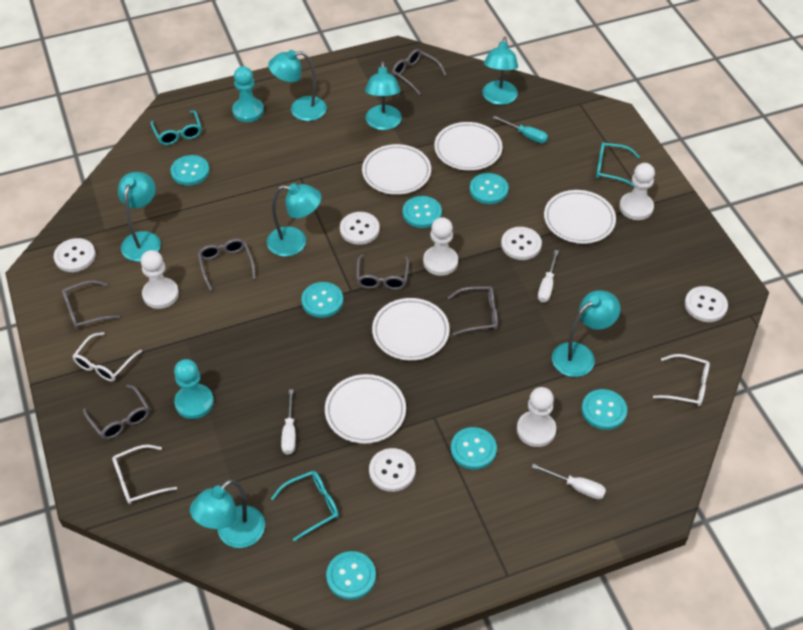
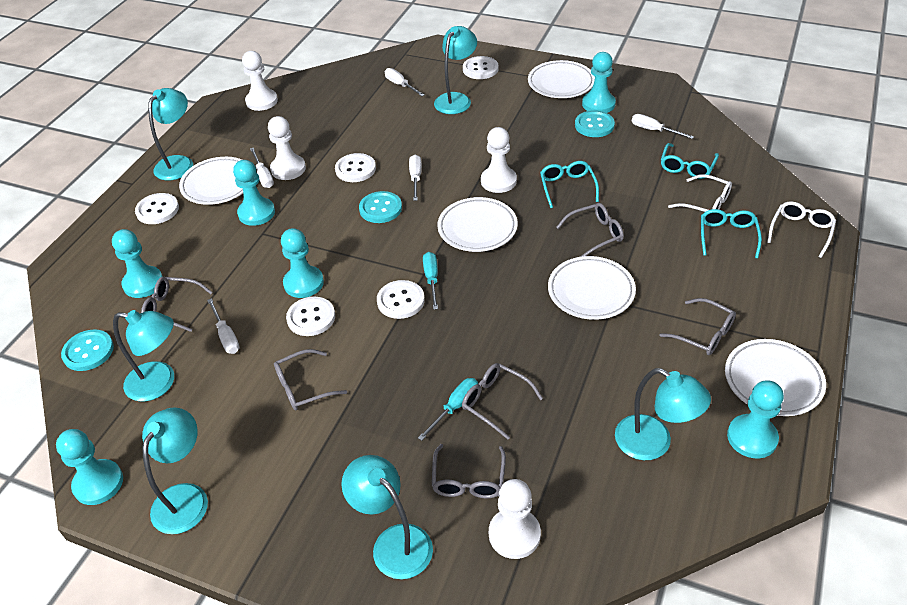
turquoise button: 7 -> 3
turquoise lamp: 7 -> 6
turquoise pawn: 2 -> 6
turquoise screwdriver: 1 -> 2
white glasses: 3 -> 2
white screwdriver: 3 -> 5

